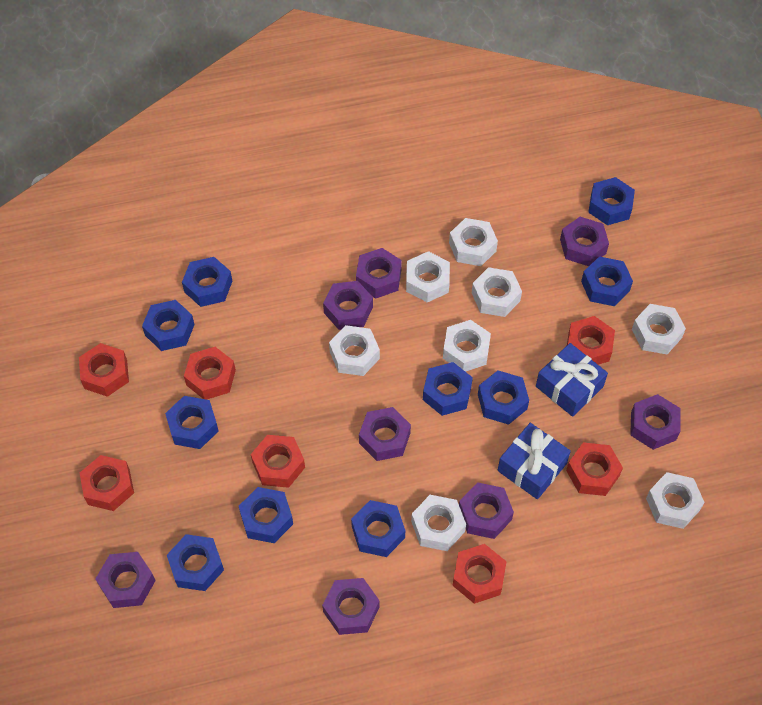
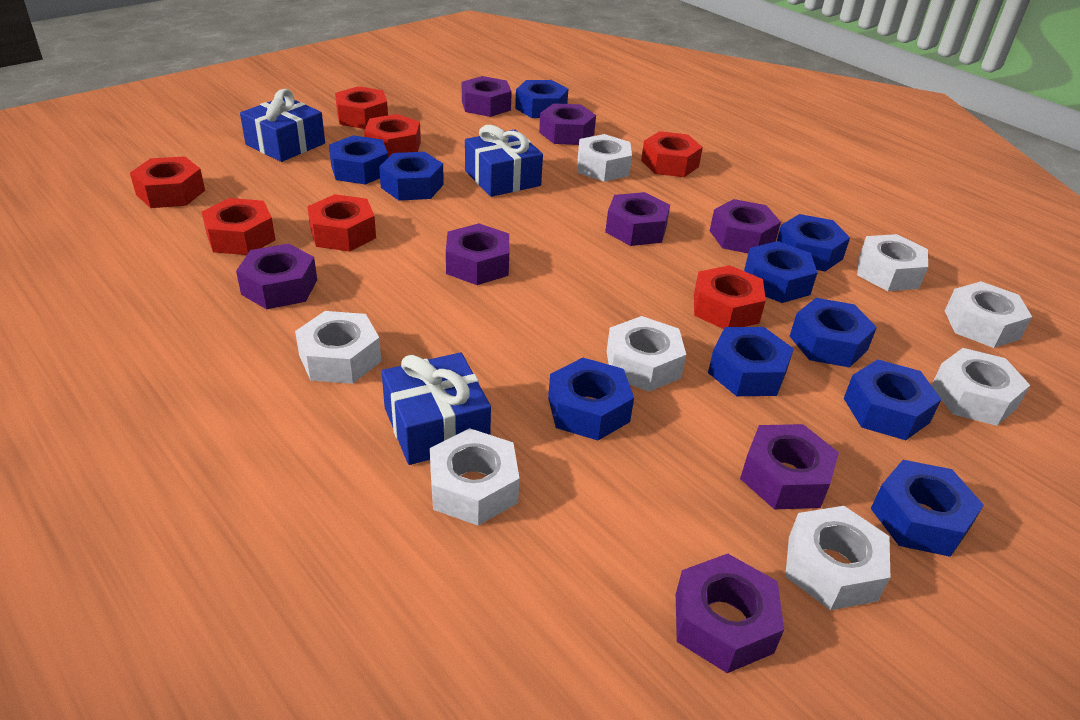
blue gift: 2 -> 3

